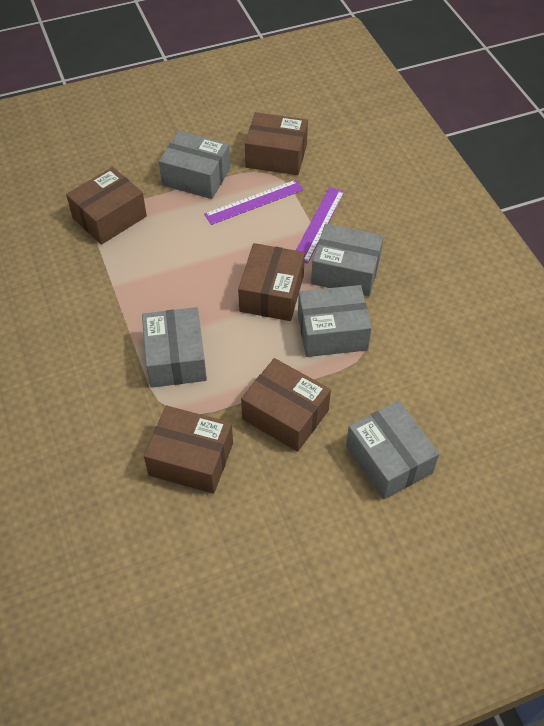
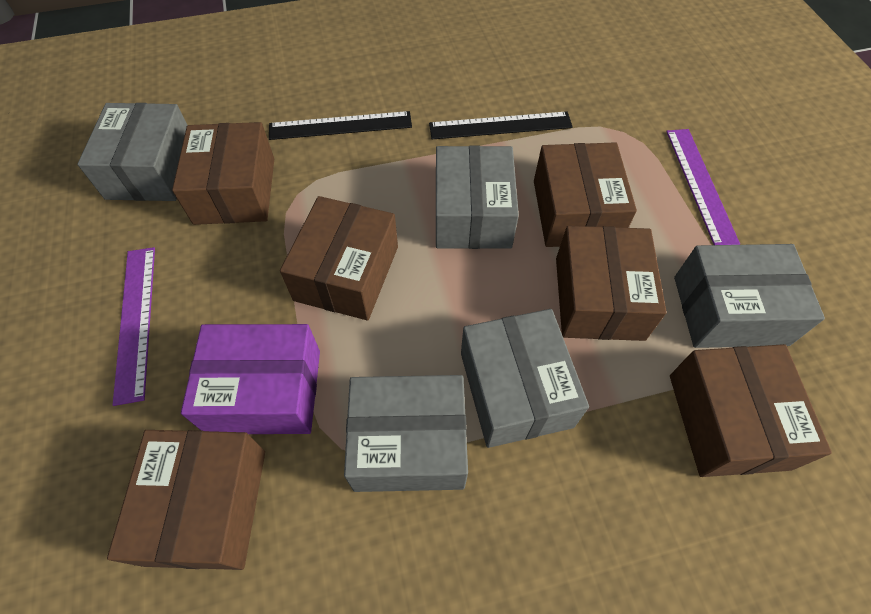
black ruler: 0 -> 2
brown box: 5 -> 6
purple box: 0 -> 1

